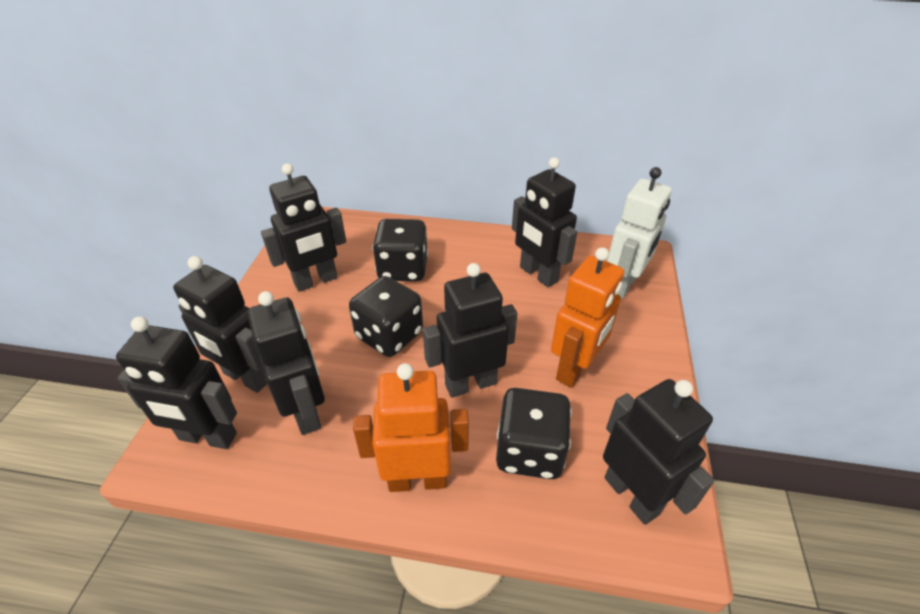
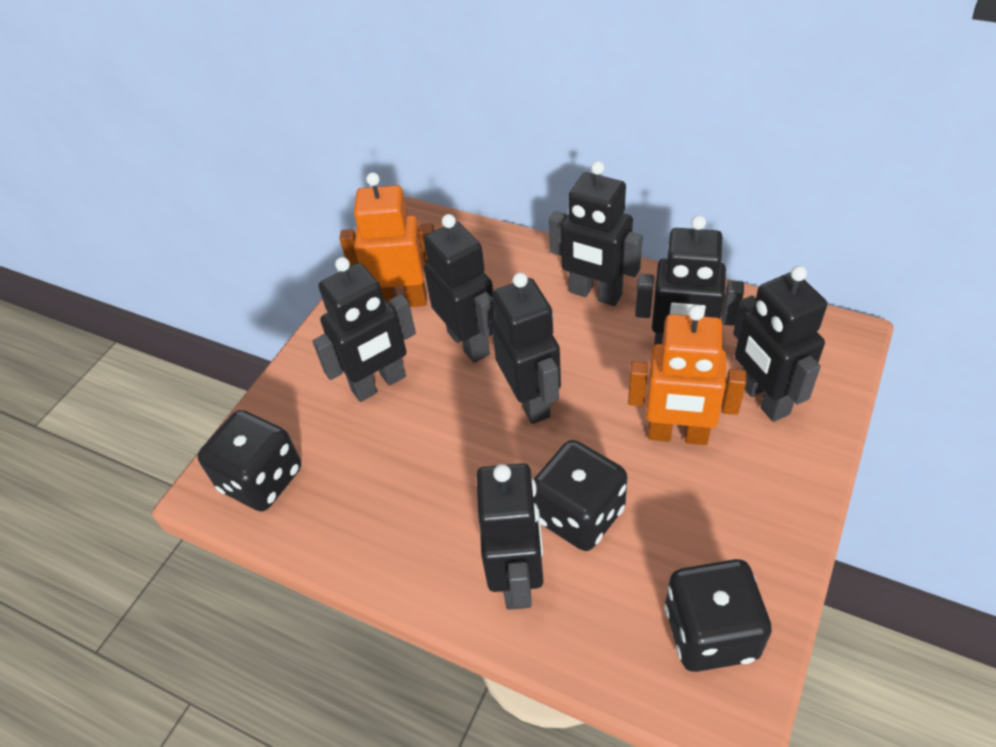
white robot: 1 -> 0

